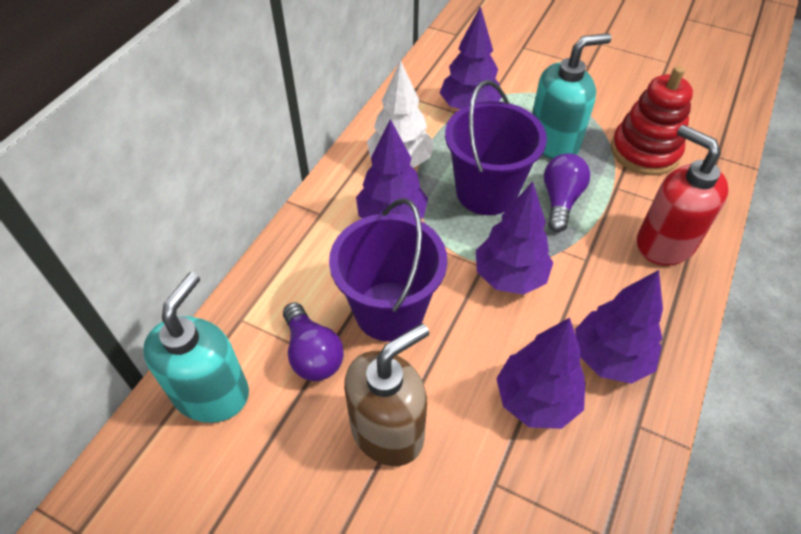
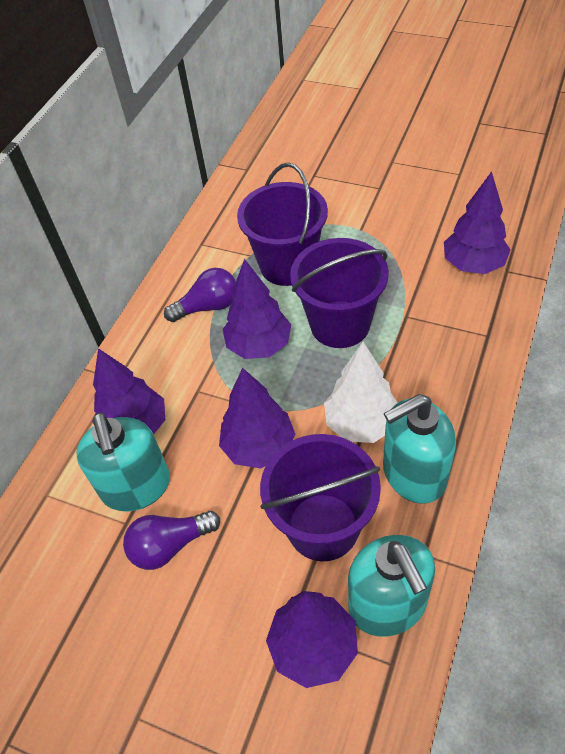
brown soap dispenser: 1 -> 0
purple bucket: 2 -> 3
red soap dispenser: 1 -> 0
red stacking toy: 1 -> 0
turquoise soap dispenser: 2 -> 3

